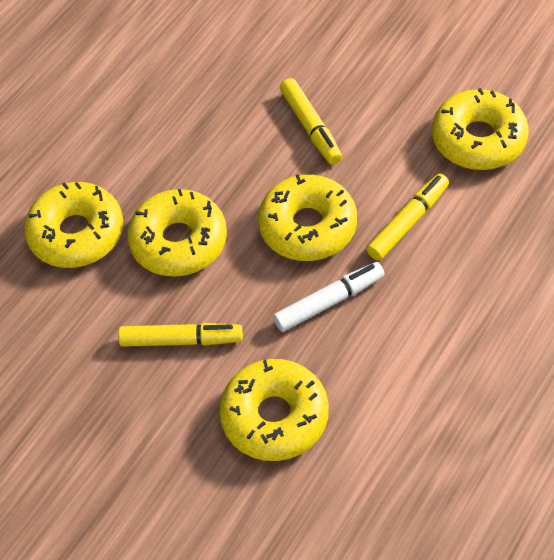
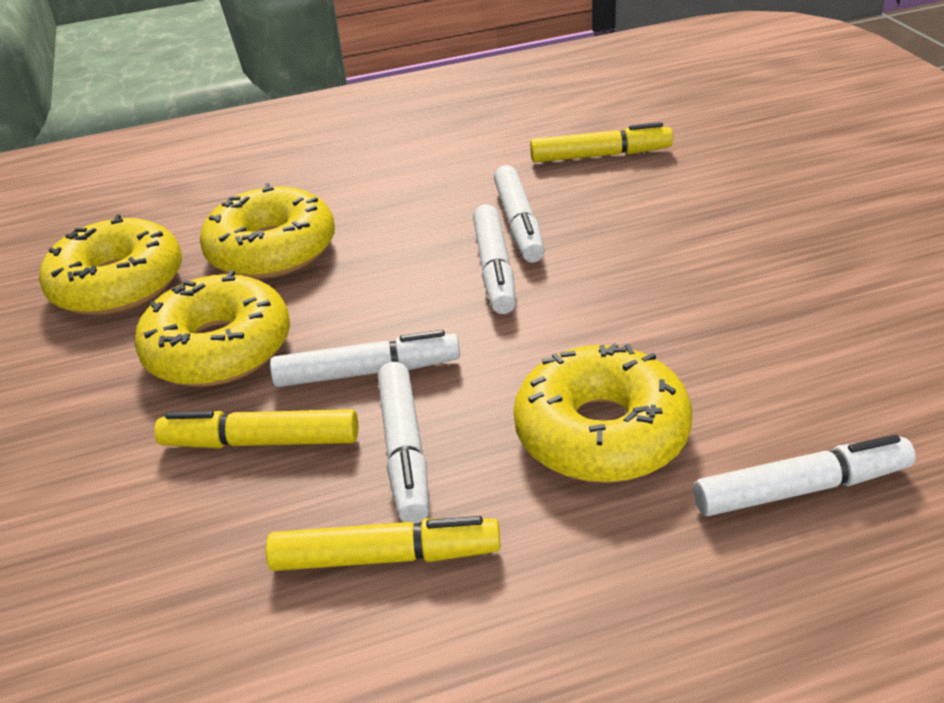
white marker: 1 -> 5
yellow donut: 5 -> 4

